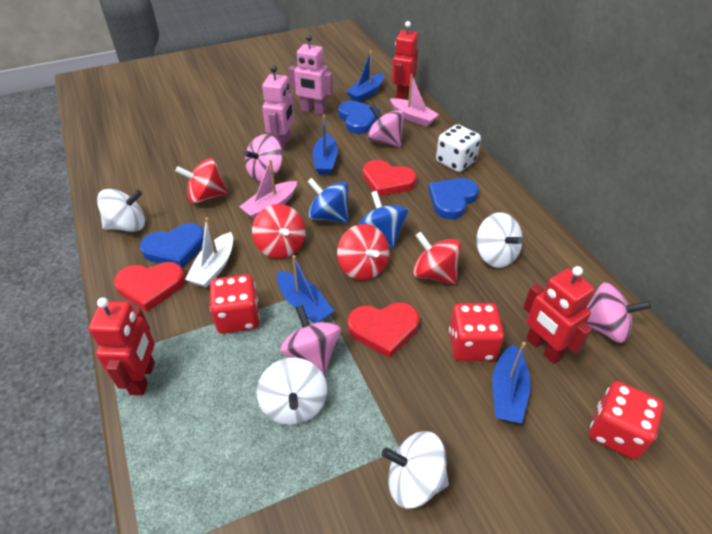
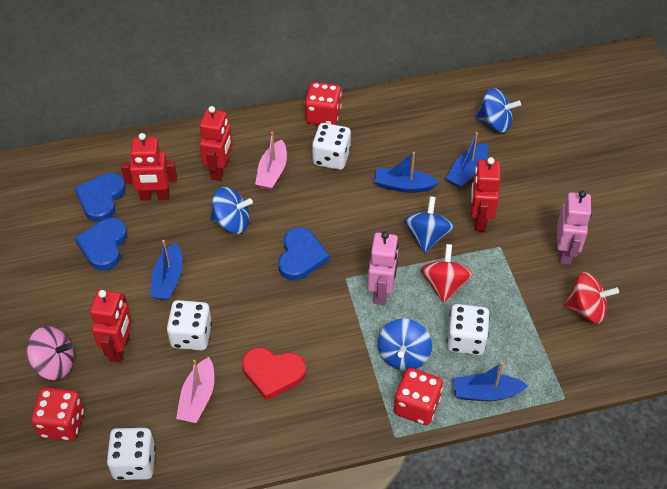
blue spinning top: 2 -> 4
pink spinning top: 4 -> 1
red heart: 3 -> 1
red robot: 3 -> 4
red spinning top: 4 -> 2
white boat: 1 -> 0
white dice: 1 -> 4
white spinning top: 4 -> 0

